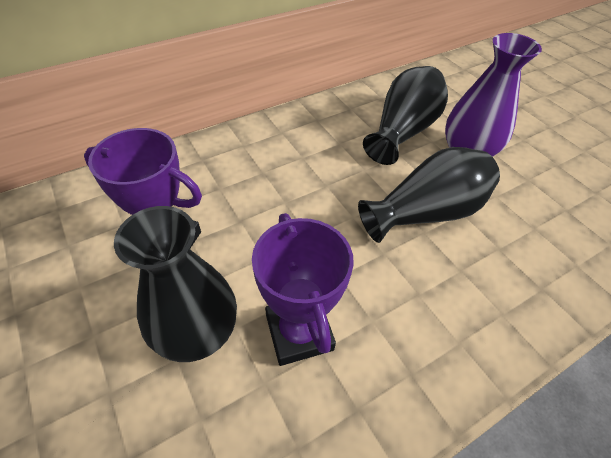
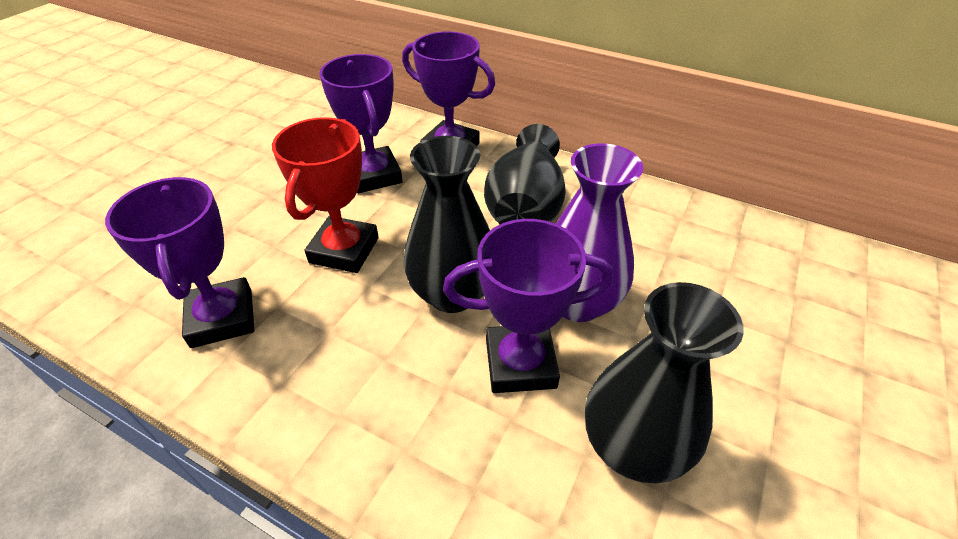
purple trophy: 2 -> 4
red trophy: 0 -> 1

